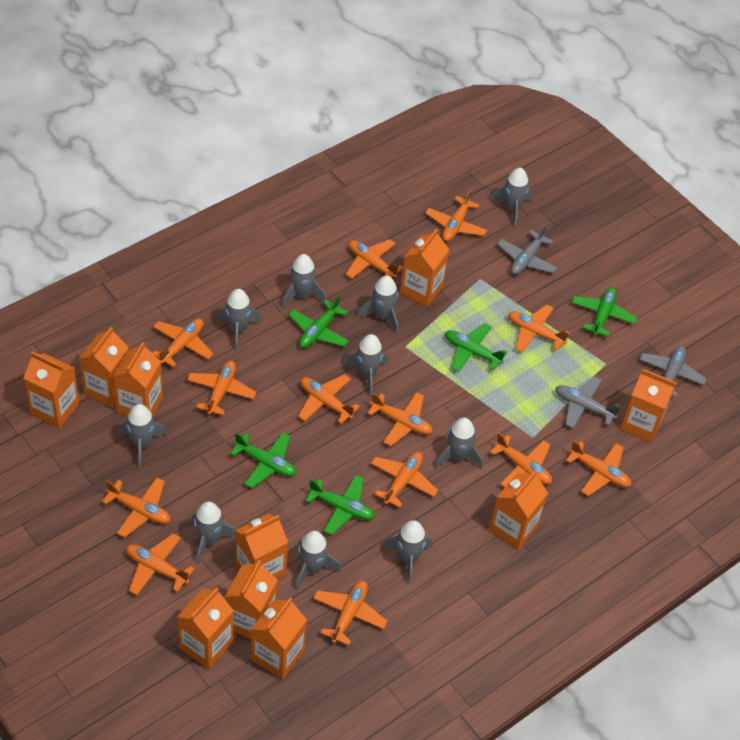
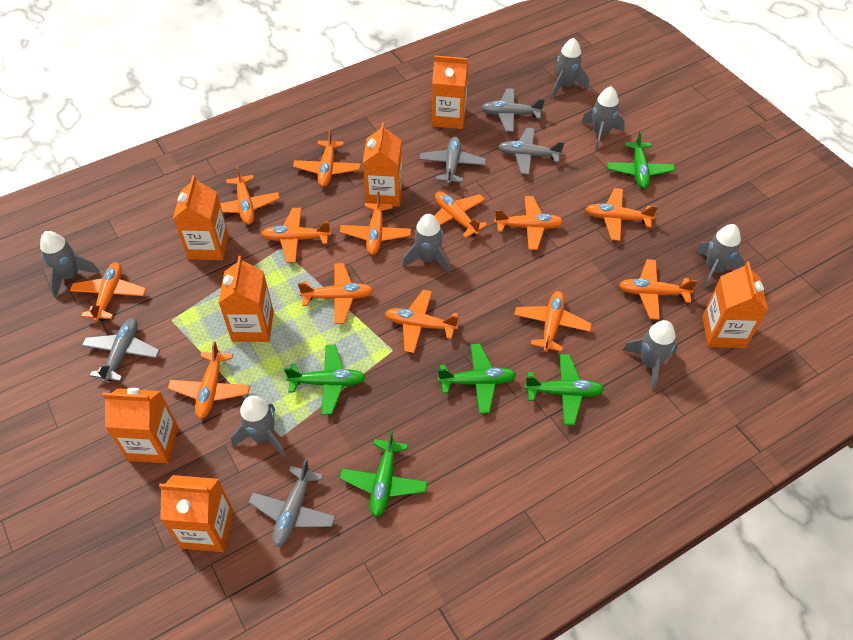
grey plane: 3 -> 5
grey rocket: 10 -> 7
orange carton: 10 -> 7

